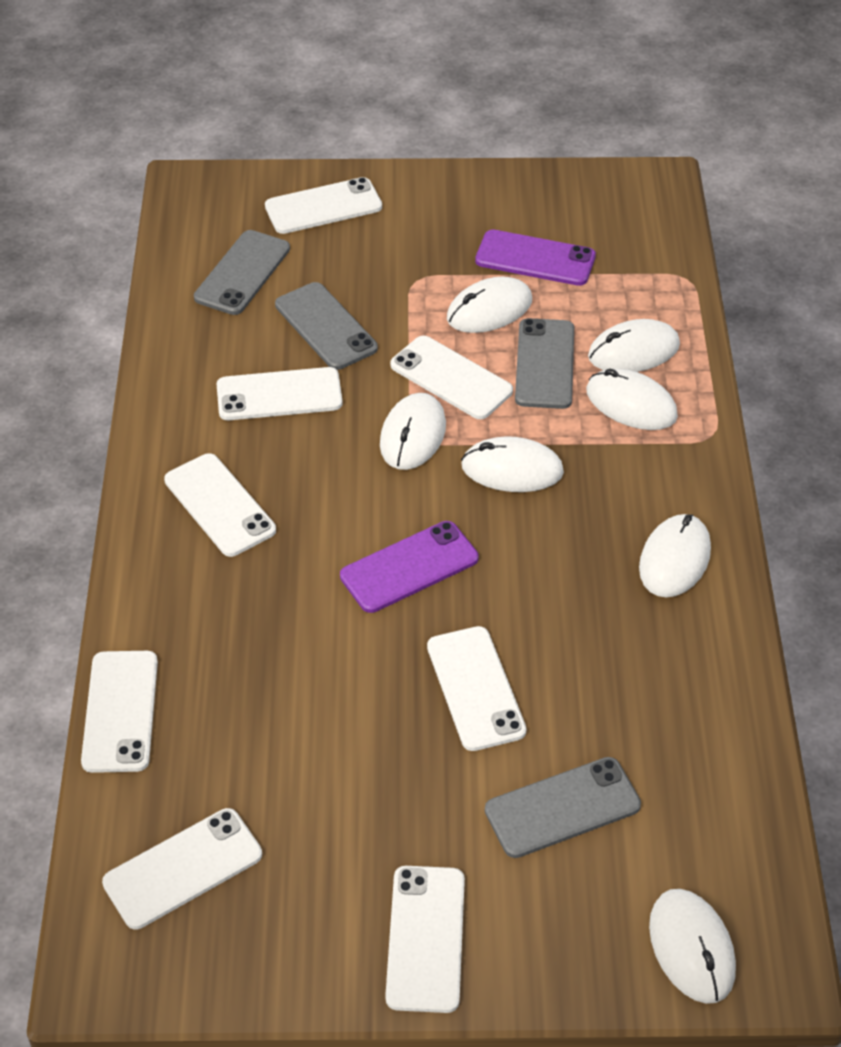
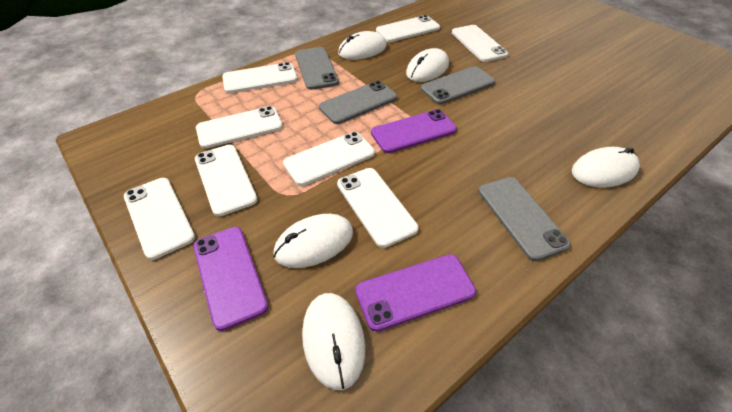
purple phone: 2 -> 3
white mouse: 7 -> 5

